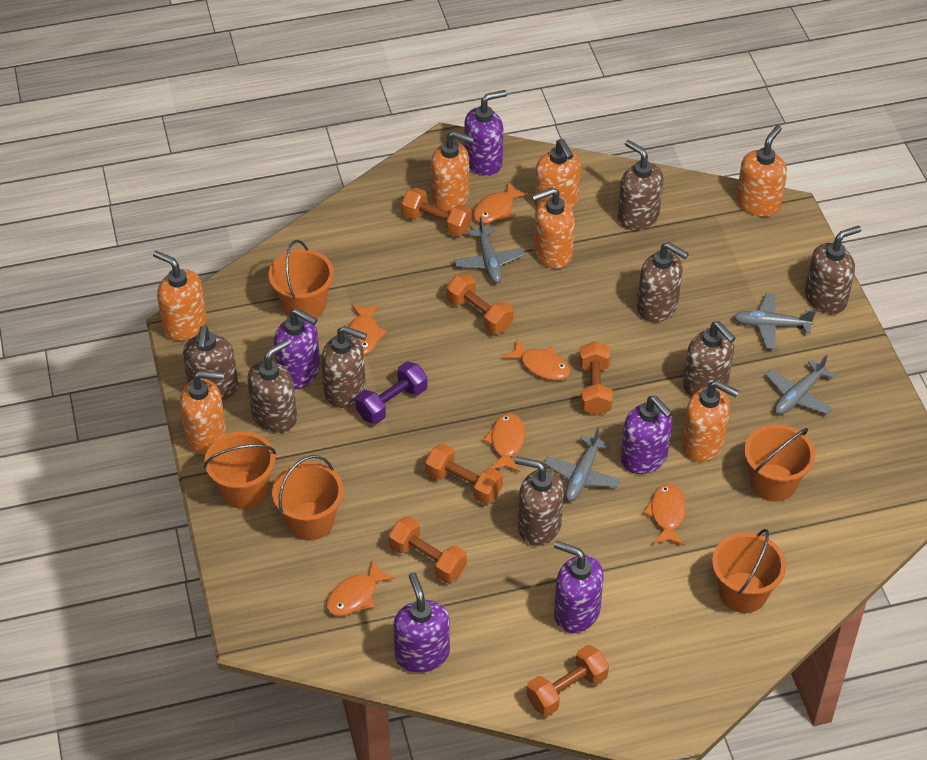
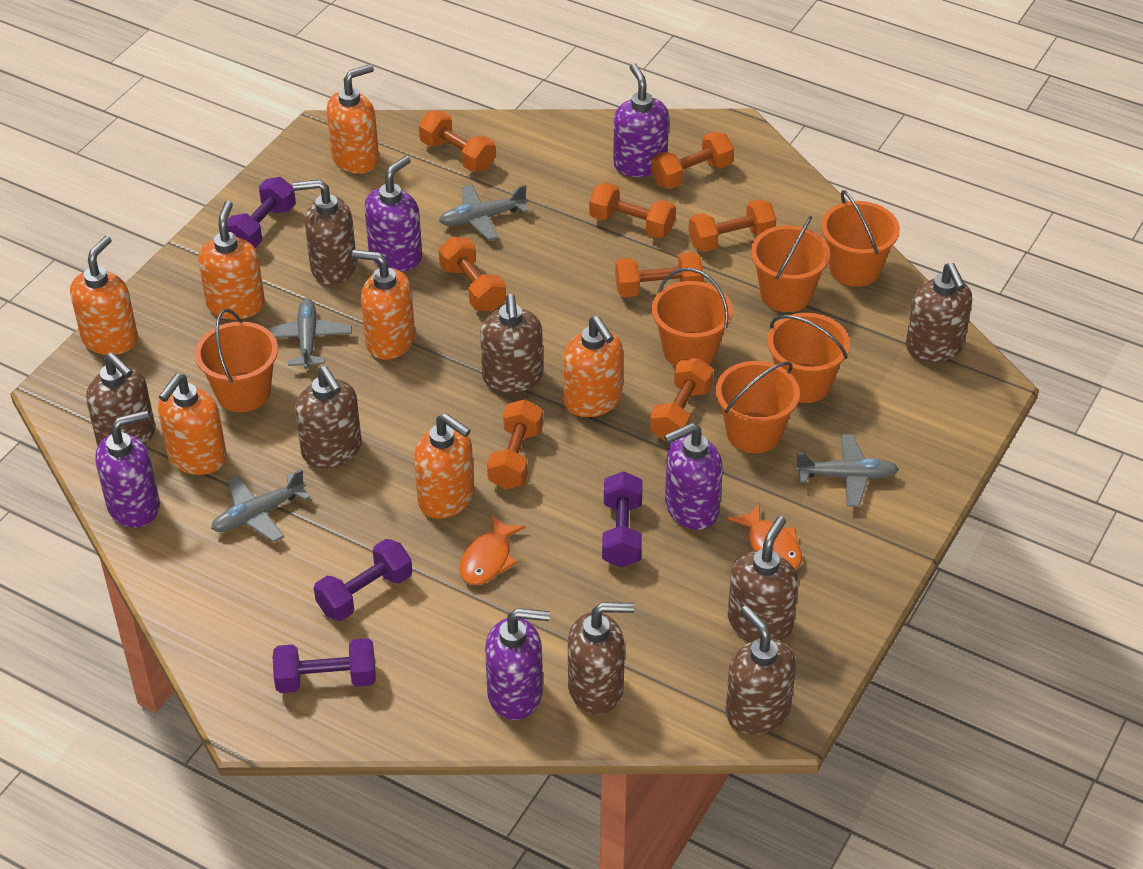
orange bucket: 5 -> 6
orange dumbbell: 6 -> 8
orange fish: 6 -> 2
purple dumbbell: 1 -> 4

